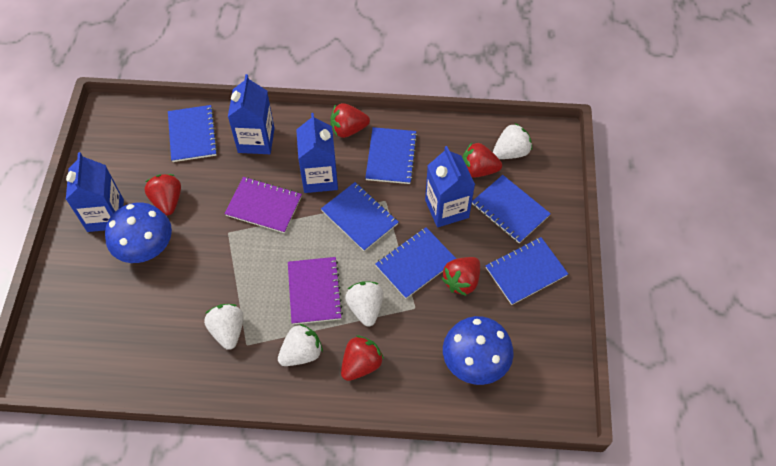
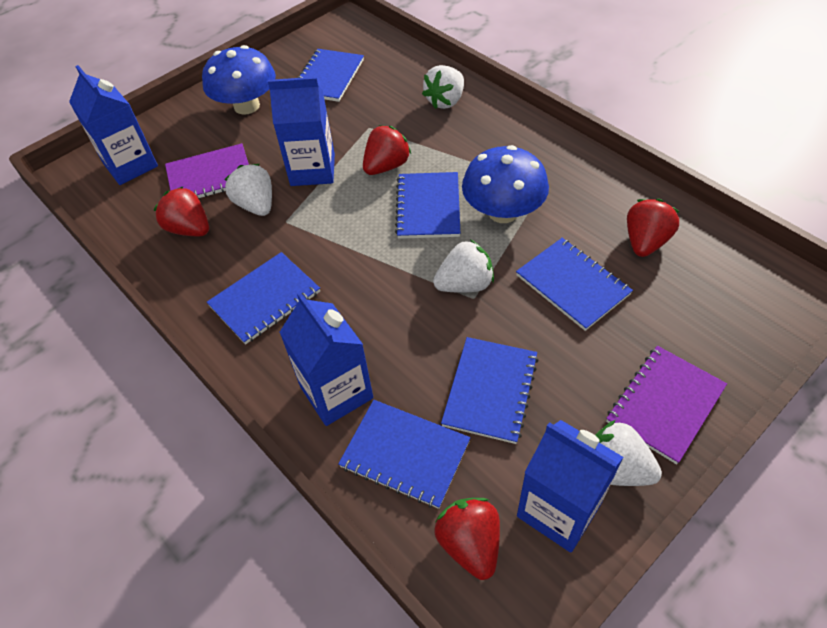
red strawberry: 5 -> 4

